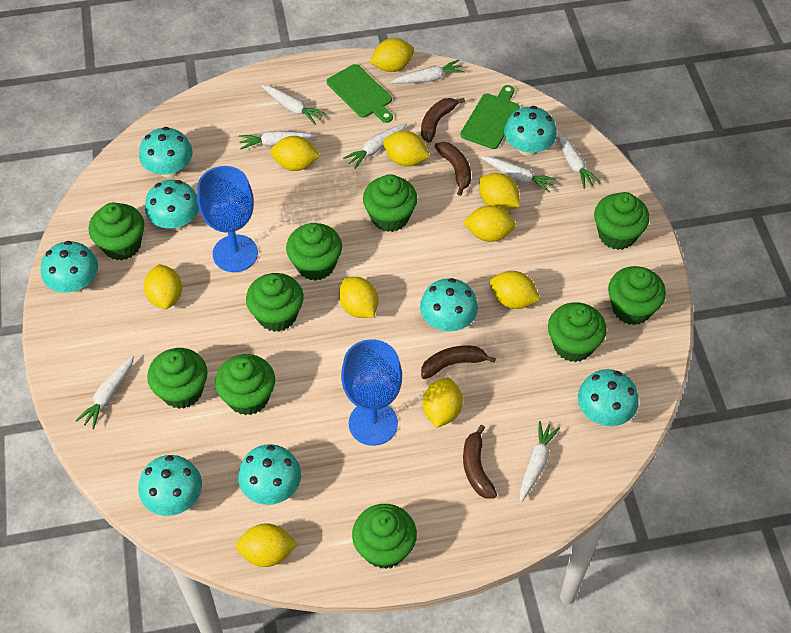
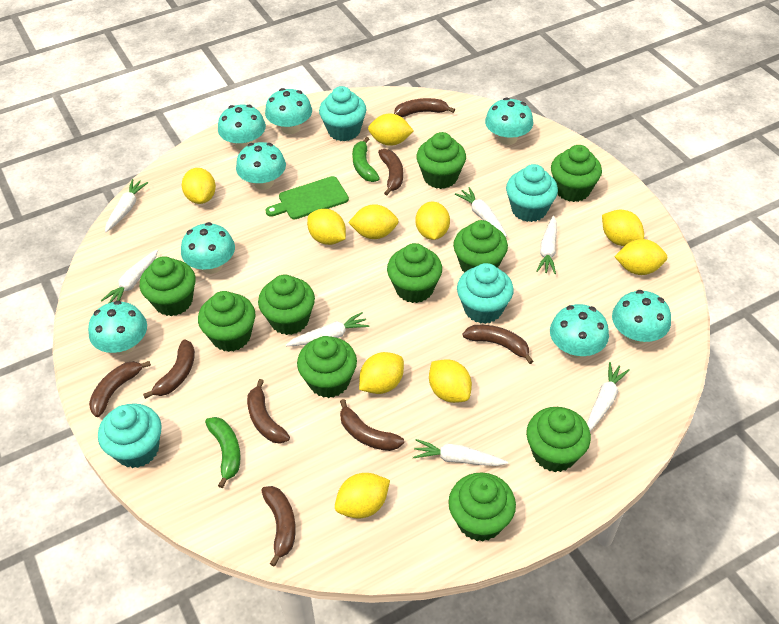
blue goblet: 2 -> 0
brown banana: 4 -> 8
green banana: 0 -> 2
green cutting board: 2 -> 1
turquoise cupcake: 0 -> 4
white carrot: 8 -> 7

